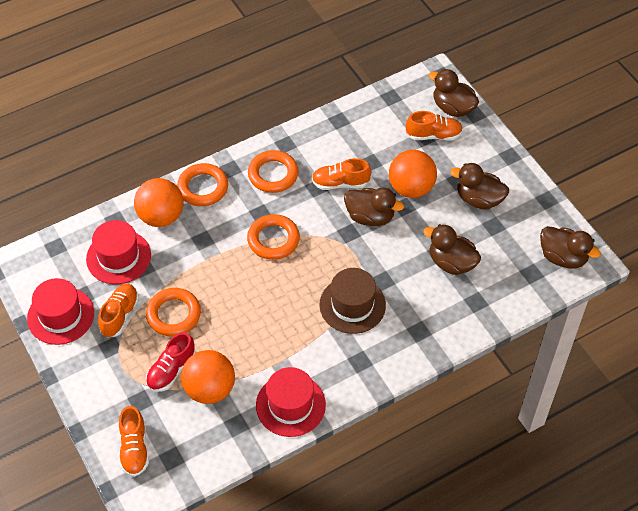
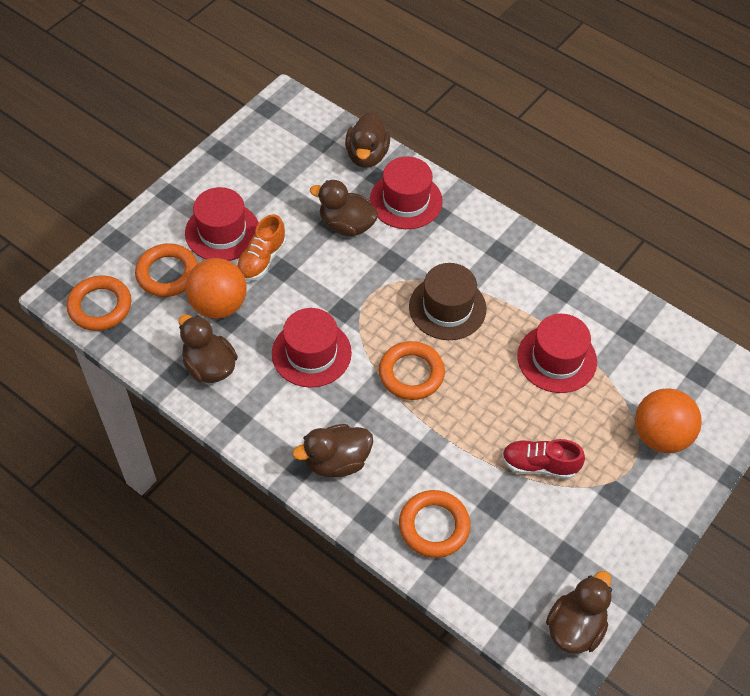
orange ball: 3 -> 2
orange shoe: 4 -> 1
red hat: 3 -> 4

